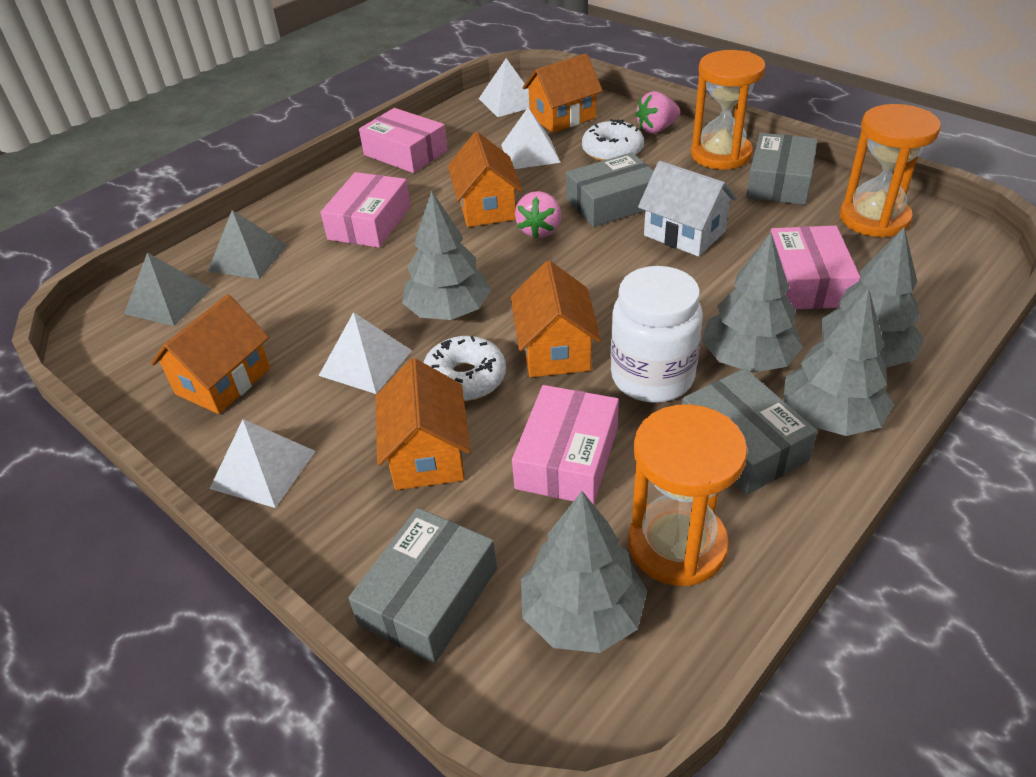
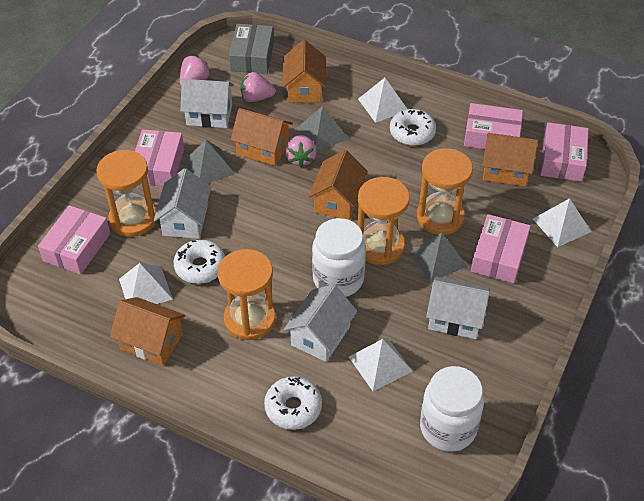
grey box: 4 -> 1
grey pyramid: 2 -> 3
grey tree: 5 -> 0
orange hourglass: 3 -> 4
pink box: 4 -> 5
pink strawberry: 2 -> 3
white donut: 2 -> 3
white house: 1 -> 4
white jar: 1 -> 2

